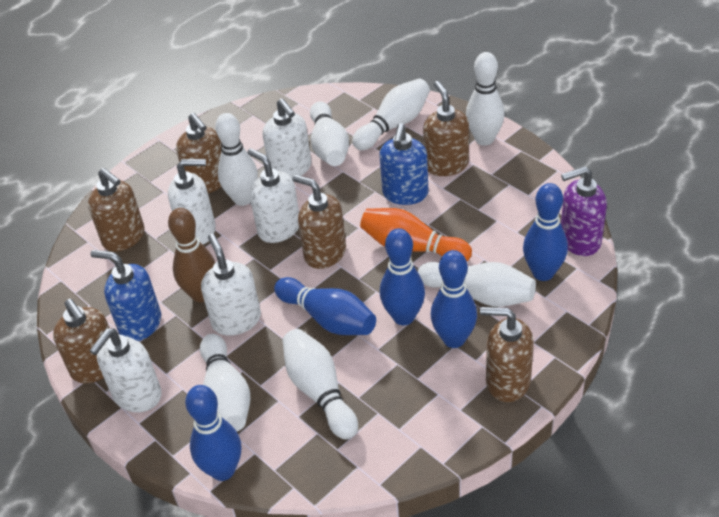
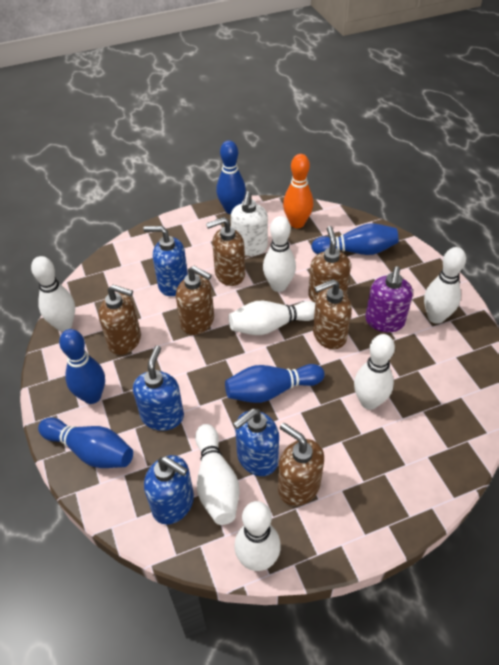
blue soap dispenser: 2 -> 4
brown bowling pin: 1 -> 0
white soap dispenser: 5 -> 1

